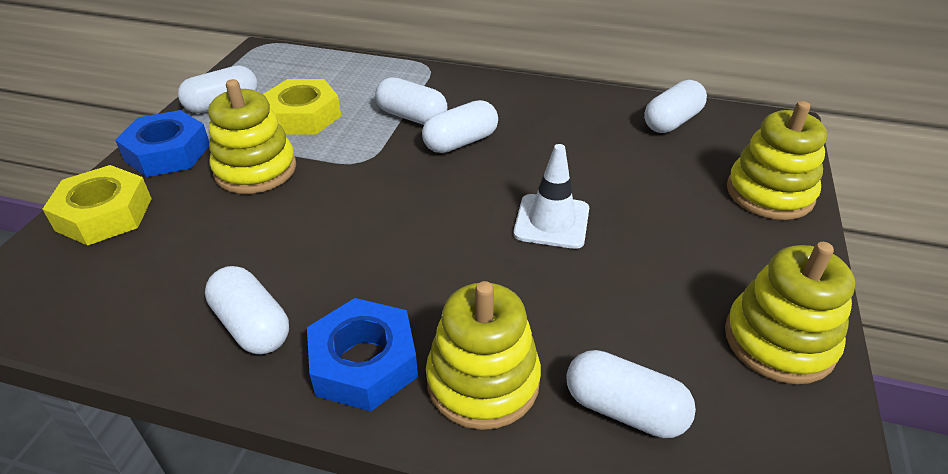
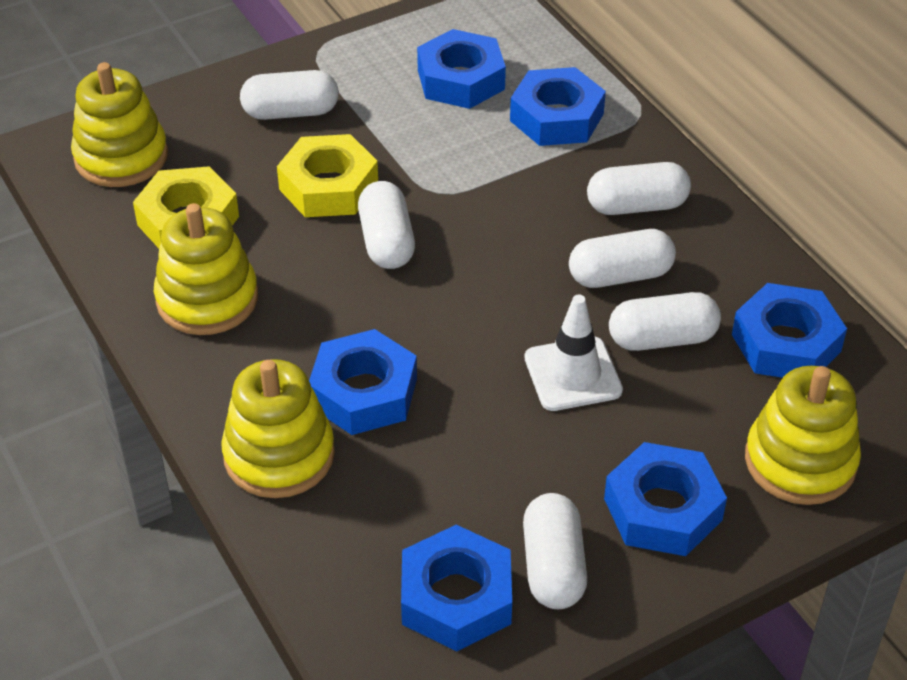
blue nut: 2 -> 6

